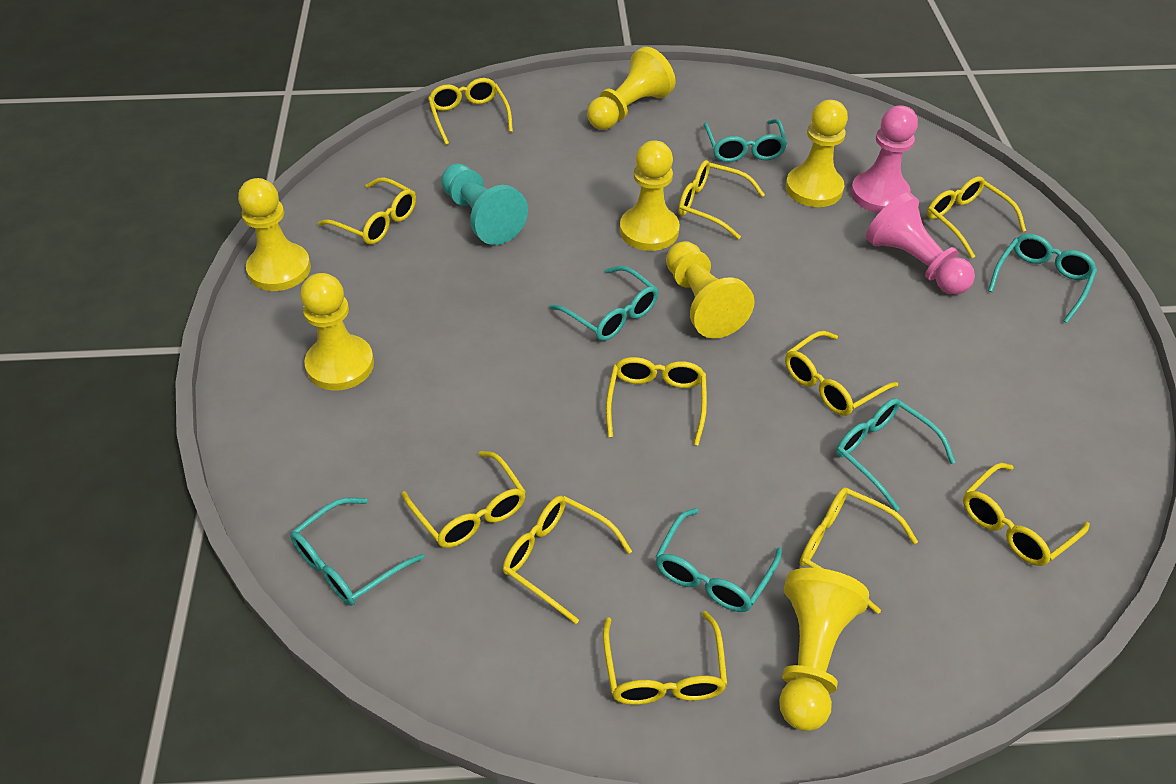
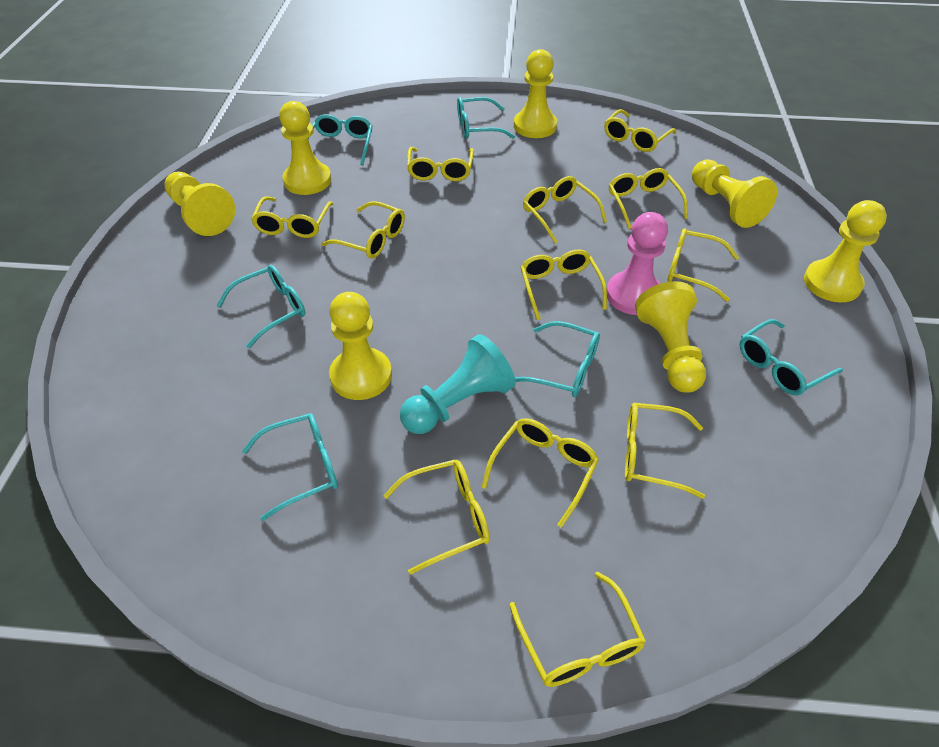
pink pawn: 2 -> 1
yellow glasses: 11 -> 12

